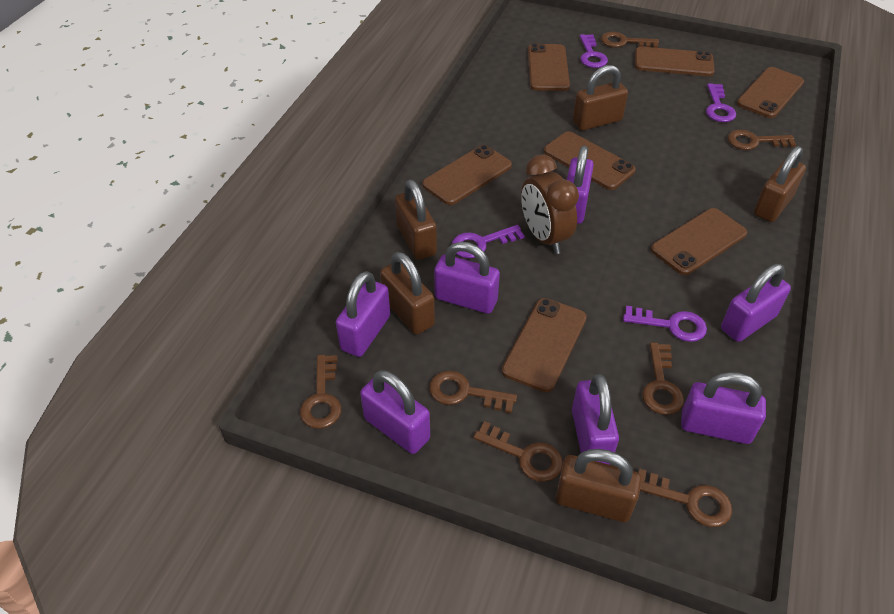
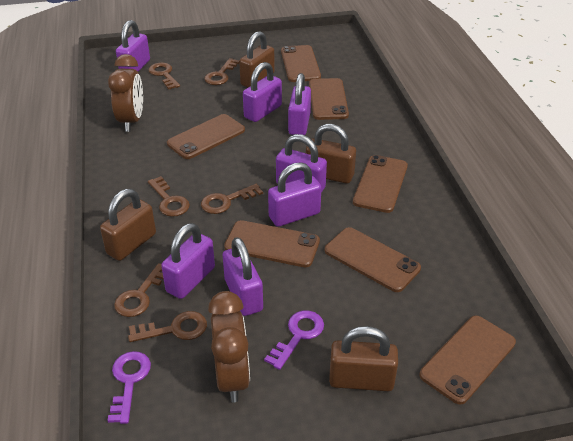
brown clock: 1 -> 2
brown key: 7 -> 6
brown padlock: 5 -> 4
purple key: 4 -> 2

